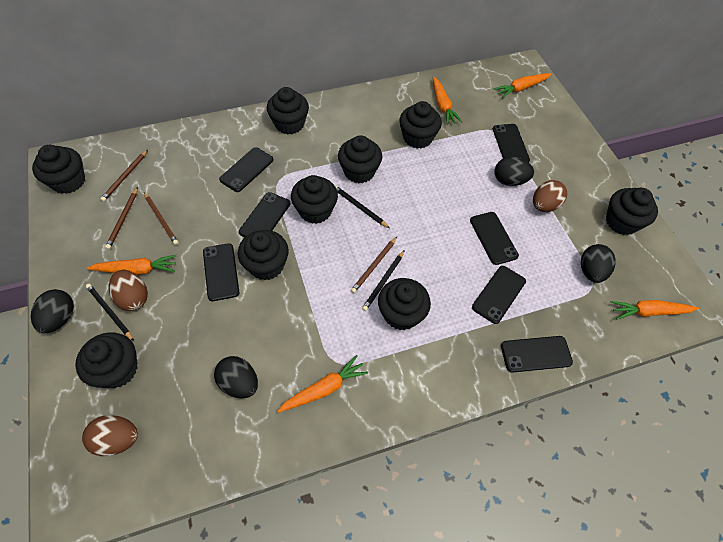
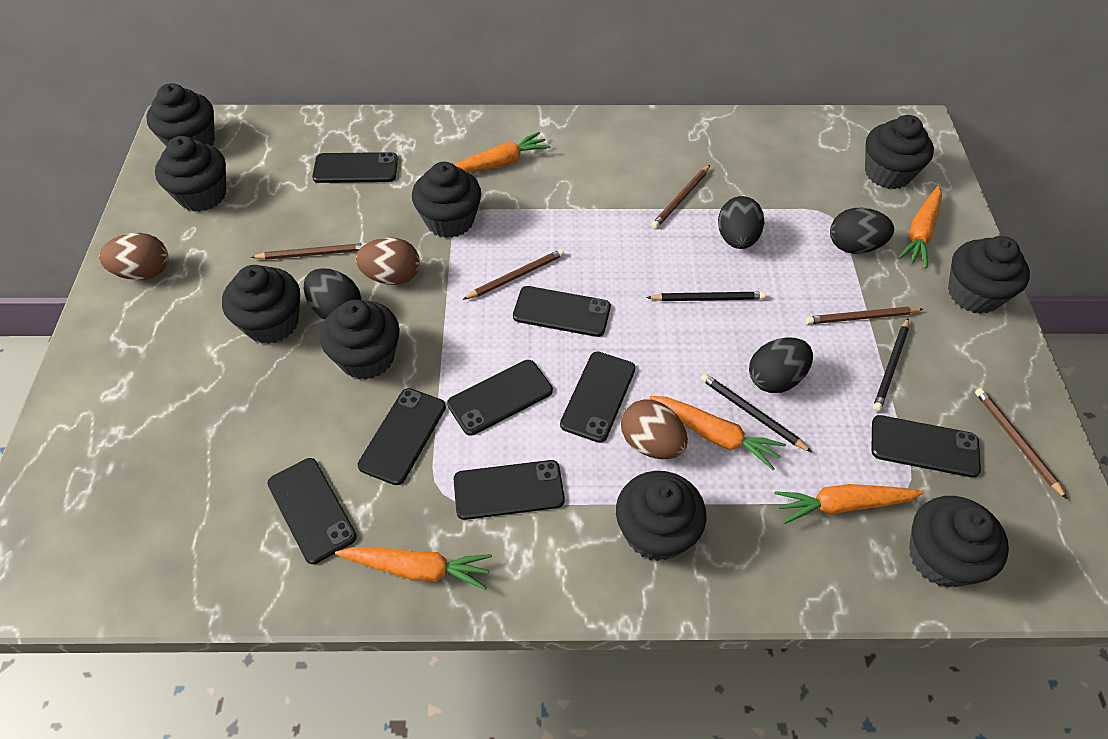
black phone: 7 -> 8
brown pencil: 4 -> 5

